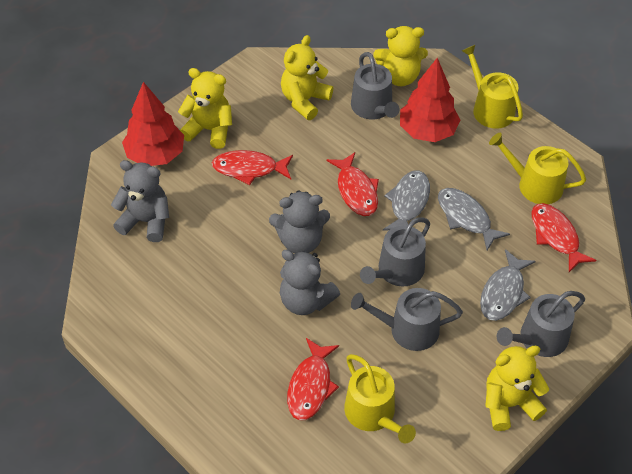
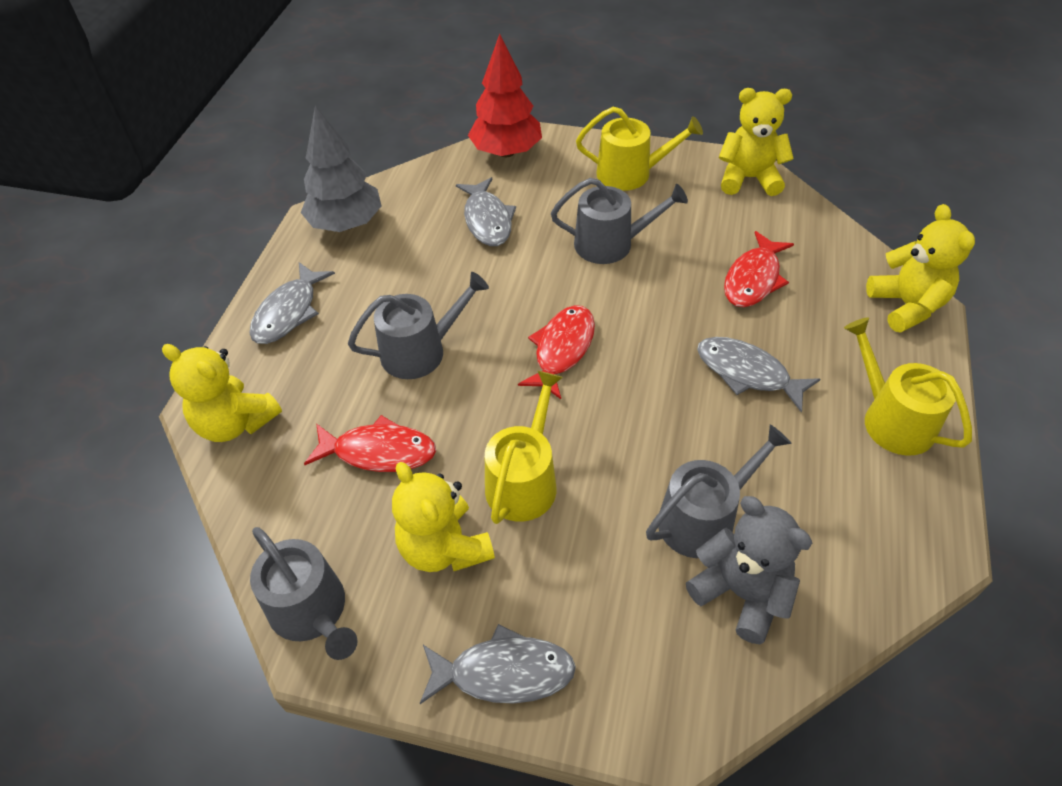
grey fish: 3 -> 4
grey teddy bear: 3 -> 1
grey tree: 0 -> 1
red fish: 4 -> 3
red tree: 2 -> 1

